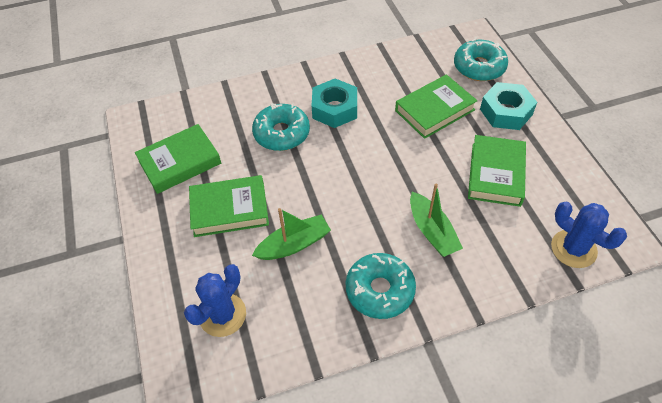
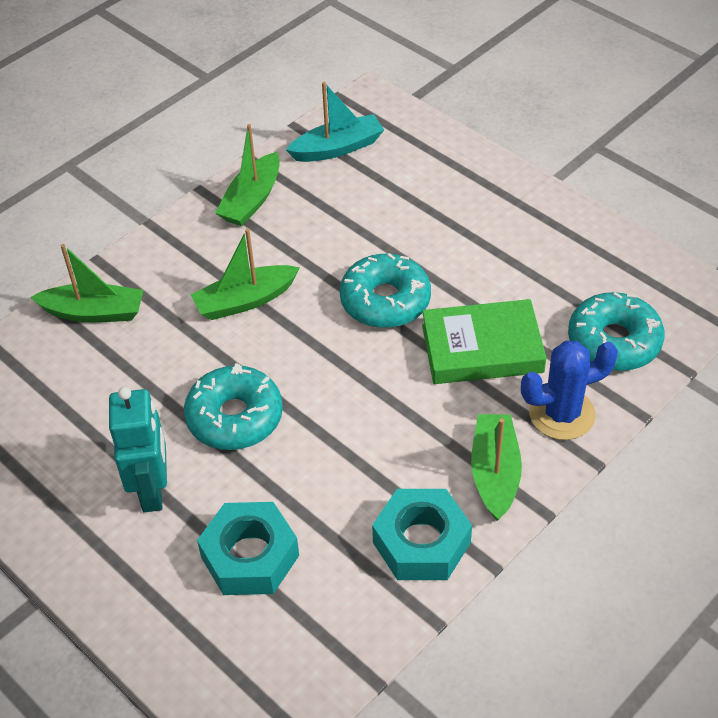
blue cactus: 2 -> 1
green boat: 2 -> 4
green book: 4 -> 1
turquoise boat: 0 -> 1
turquoise robot: 0 -> 1

